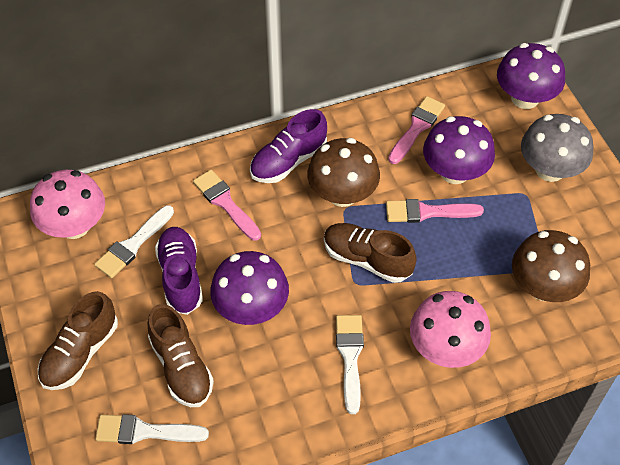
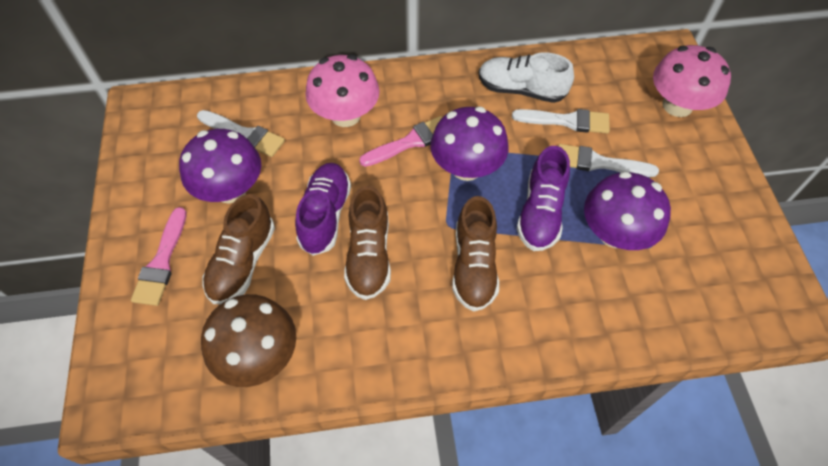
brown mushroom: 2 -> 1
grey mushroom: 1 -> 0
pink brush: 3 -> 2
white shoe: 0 -> 1

